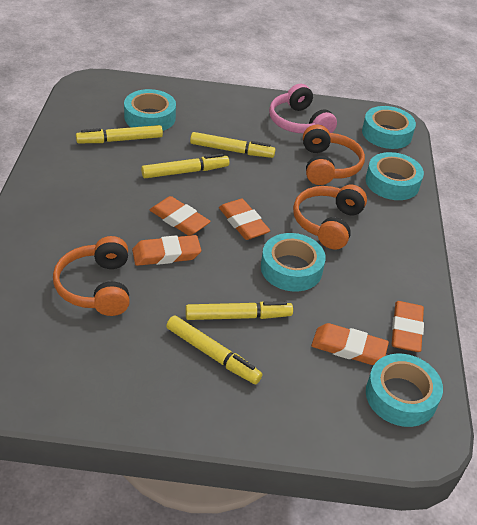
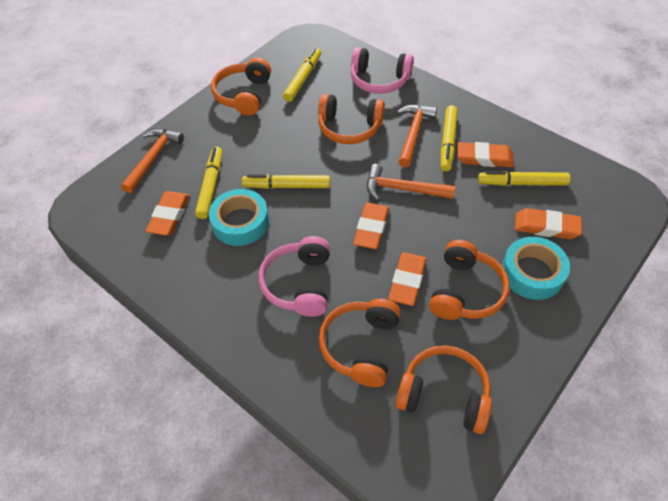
orange hammer: 0 -> 3
orange headphones: 3 -> 5
pink headphones: 1 -> 2
turquoise tape: 5 -> 2

